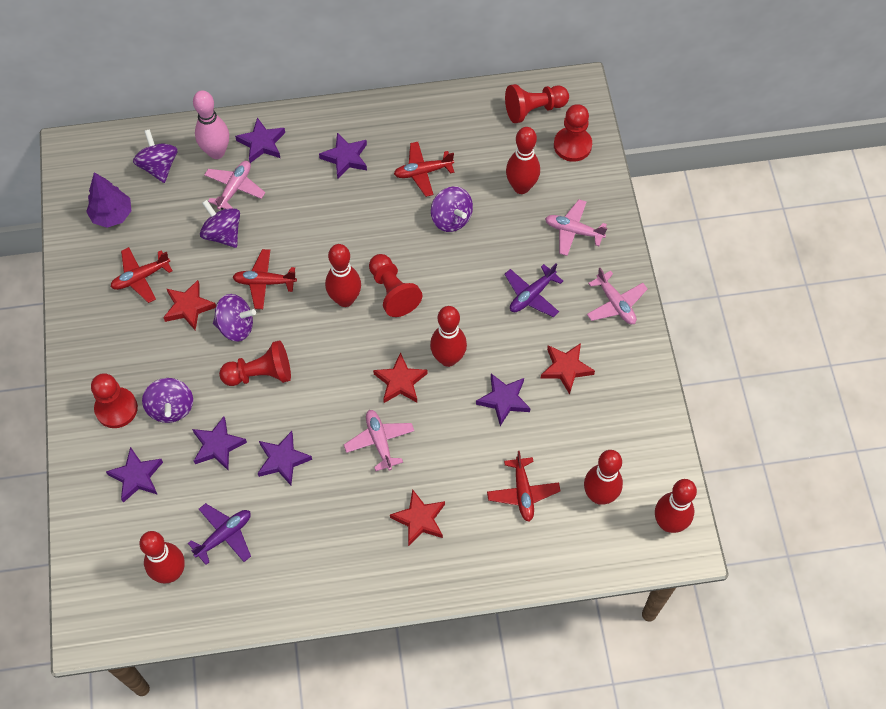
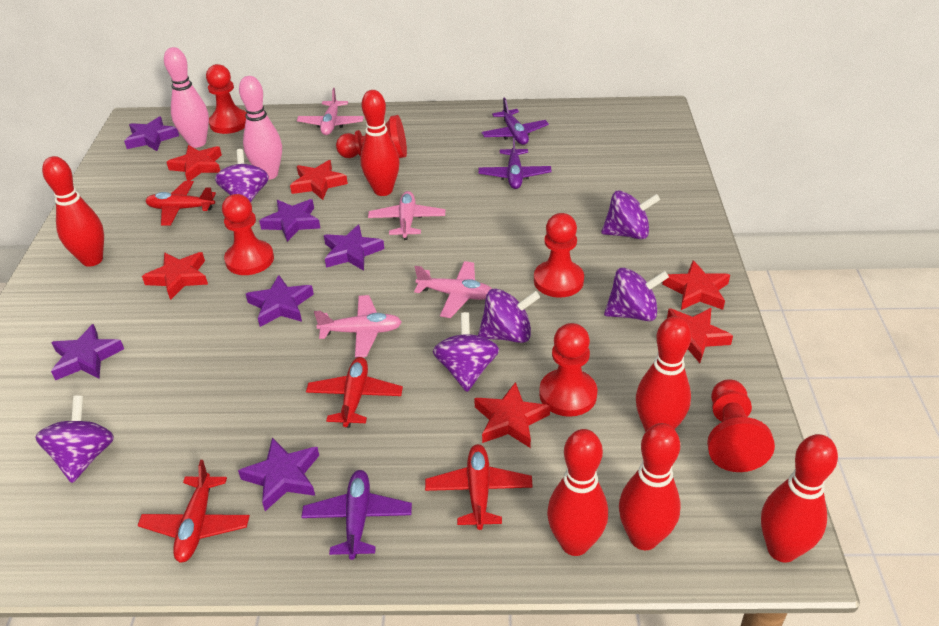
pink bowling pin: 1 -> 2
purple plane: 2 -> 3
purple spinning top: 5 -> 6
purple tree: 1 -> 0
red pawn: 5 -> 6
red star: 4 -> 6

